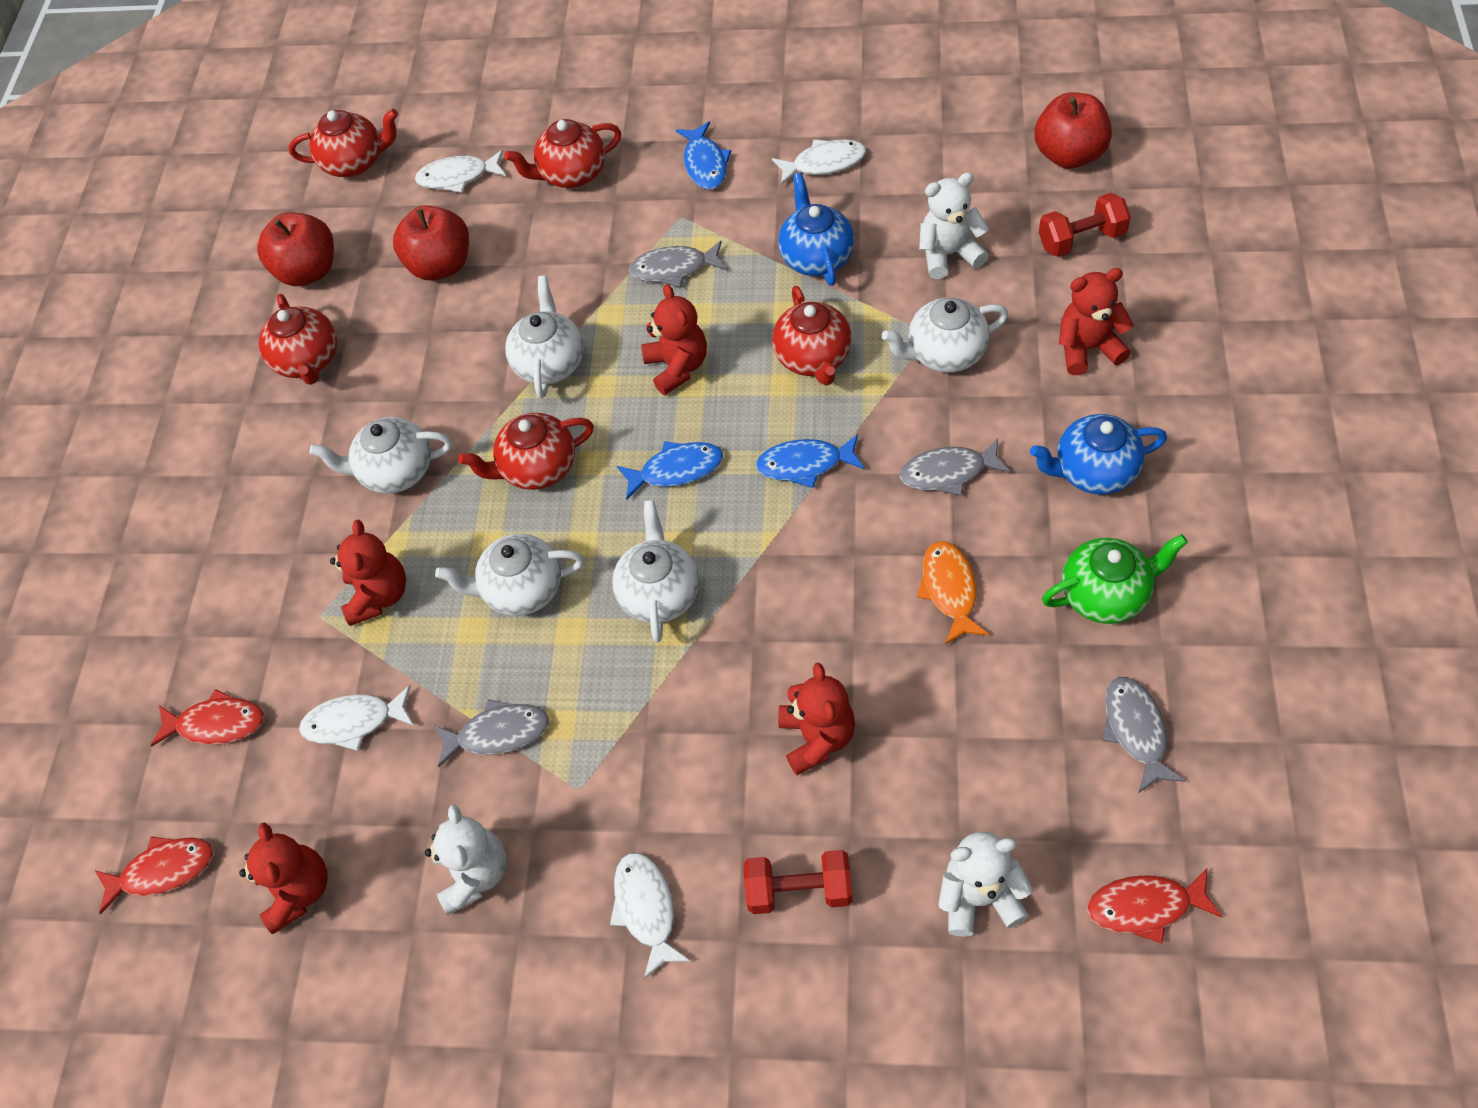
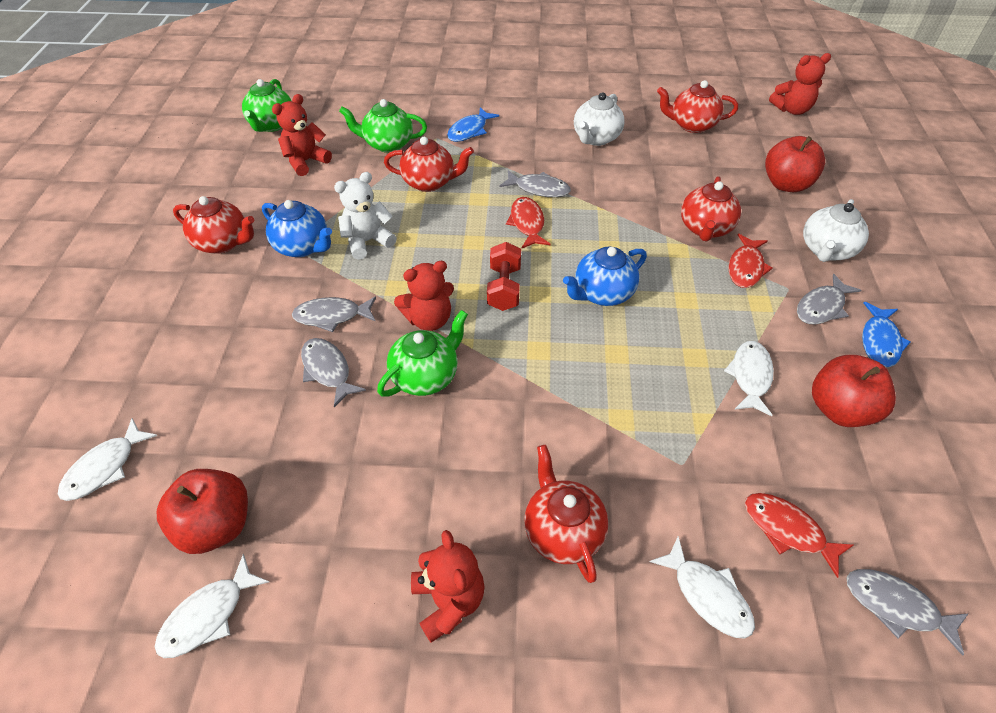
blue fish: 3 -> 2
green teapot: 1 -> 3
grey fish: 4 -> 5
orange fish: 1 -> 0
red dumbbell: 2 -> 1
red teddy bear: 5 -> 4
white teapot: 5 -> 2
white teddy bear: 3 -> 1

